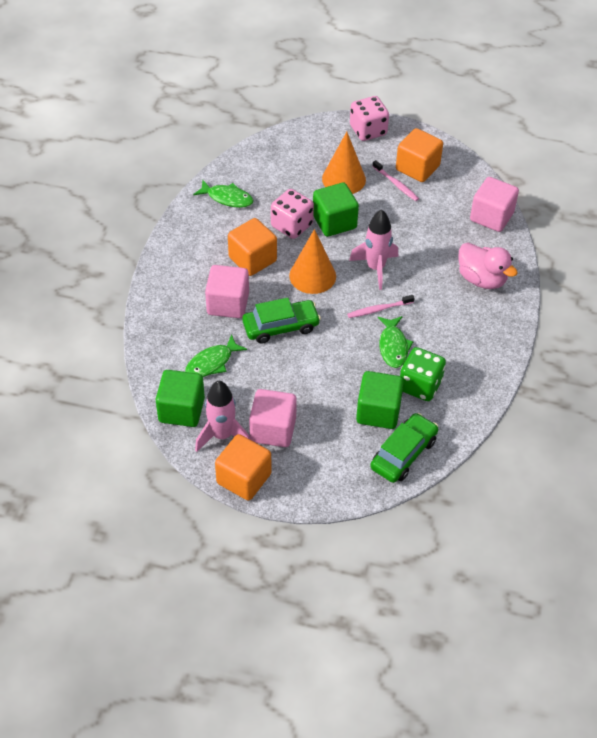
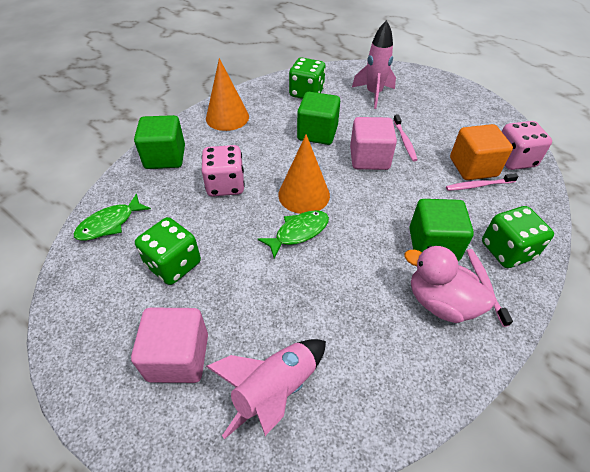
green car: 2 -> 0
green dice: 1 -> 3
green fish: 3 -> 2
orange cube: 3 -> 1
pink cube: 3 -> 2
pink toothbrush: 2 -> 3

